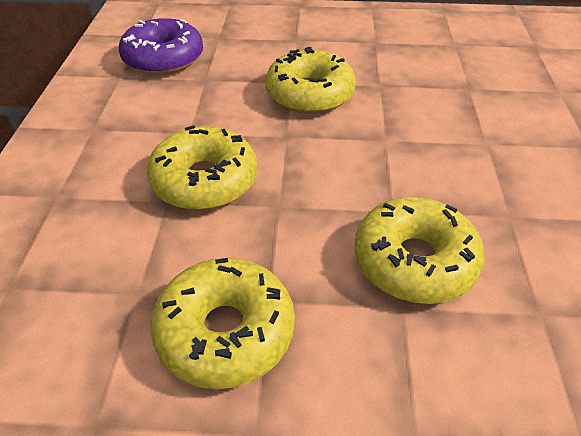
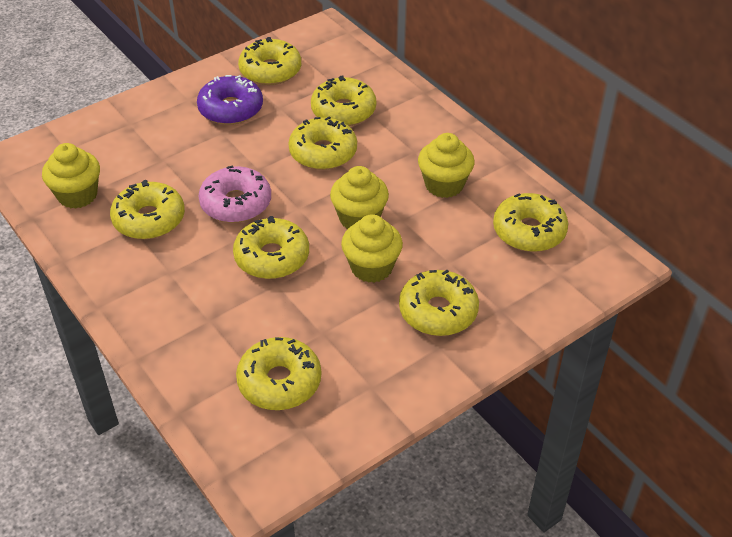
pink donut: 0 -> 1
yellow cupcake: 0 -> 4
yellow donut: 4 -> 8

